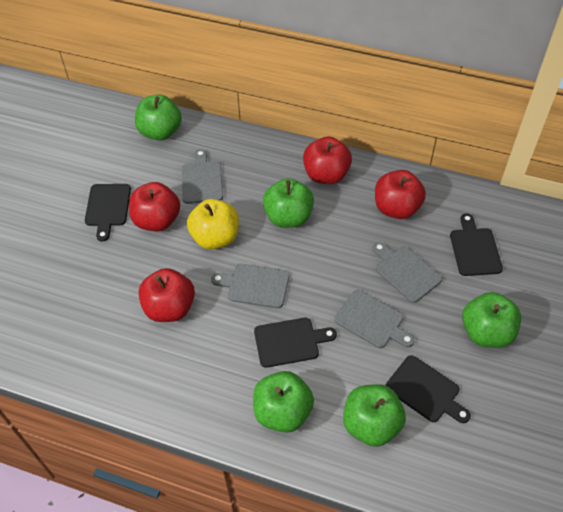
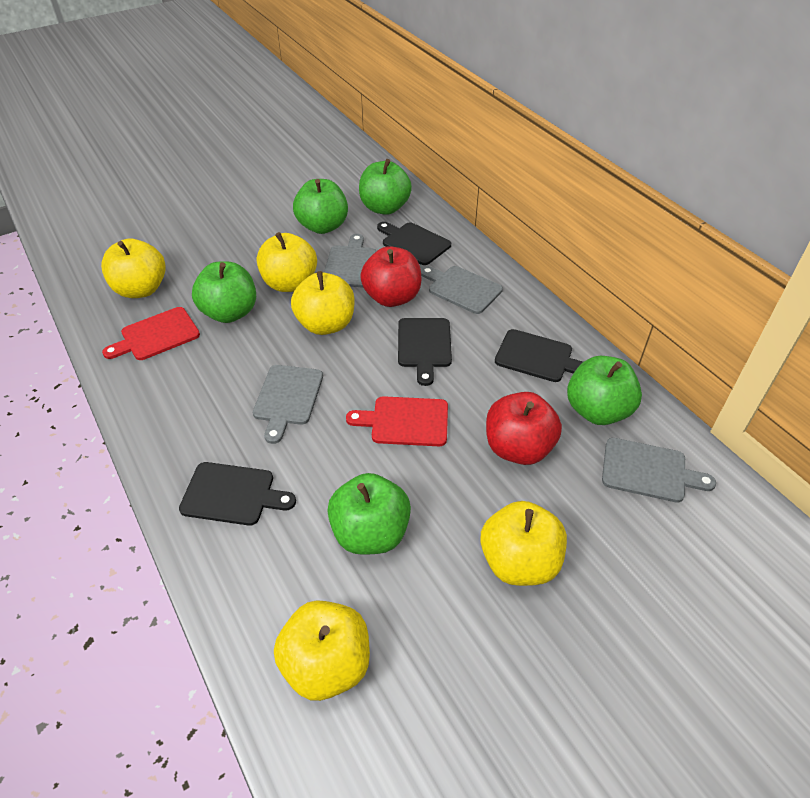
red apple: 4 -> 2
red cutting board: 0 -> 2
yellow apple: 1 -> 5

